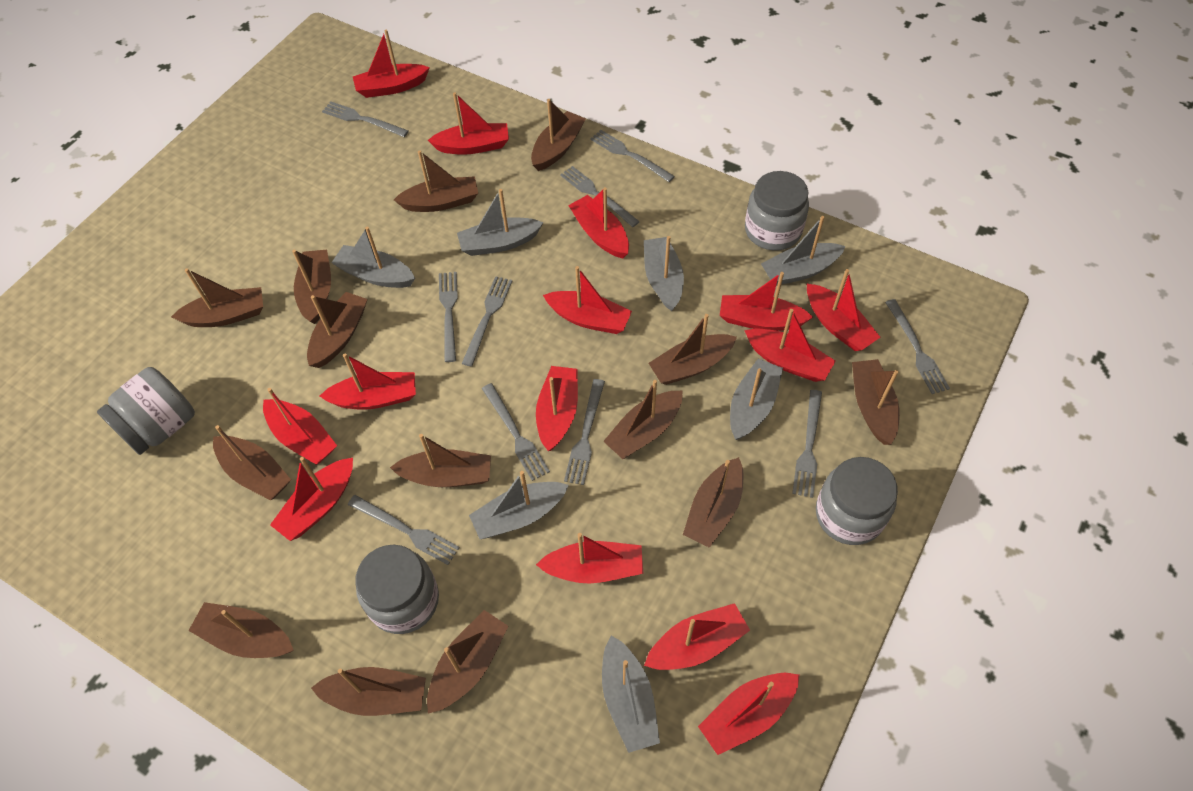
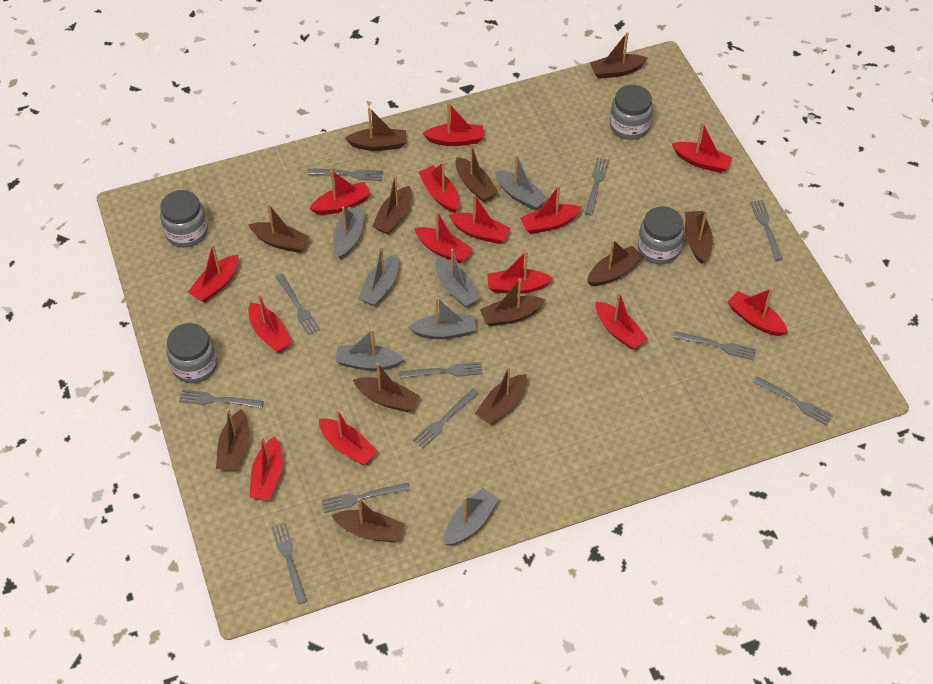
brown boat: 14 -> 12
grey fork: 10 -> 11

